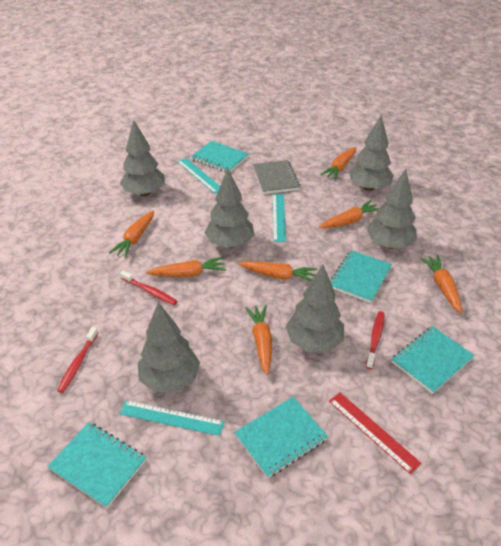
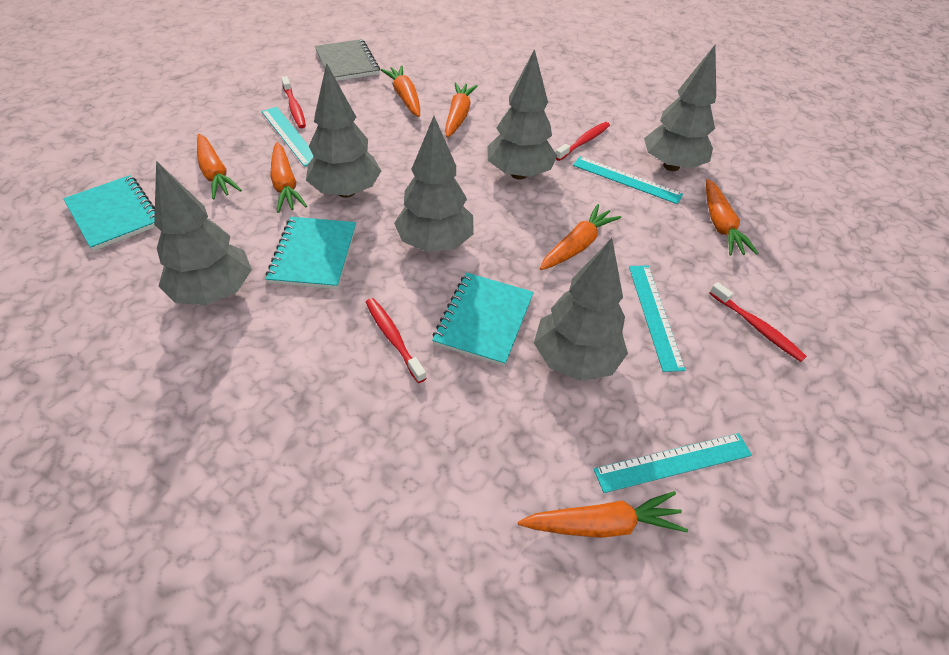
red ruler: 1 -> 0
red toothbrush: 3 -> 4
turquoise notebook: 5 -> 3
turquoise ruler: 3 -> 4

